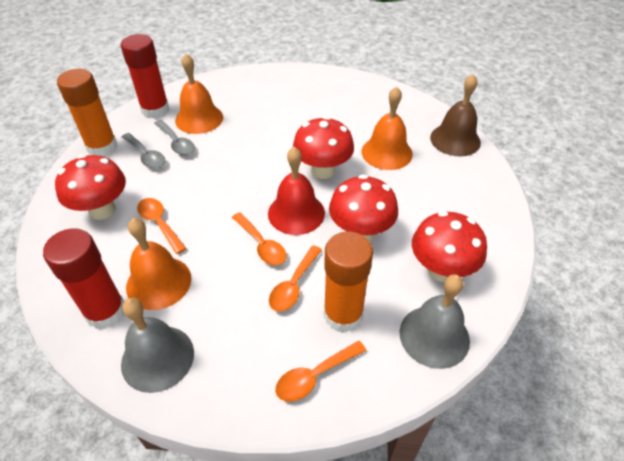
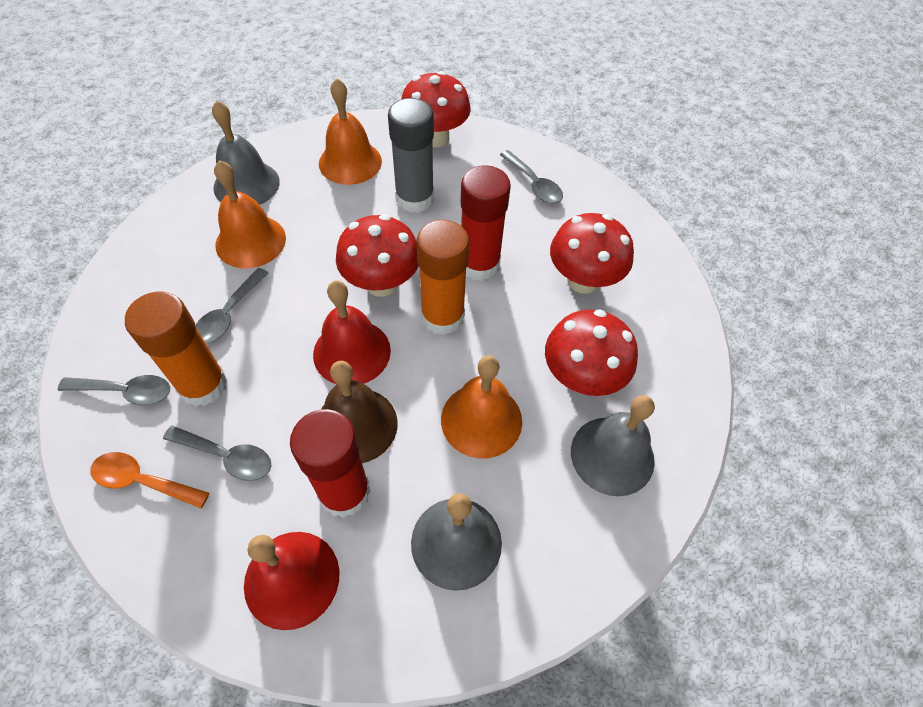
grey bell: 2 -> 3
grey glue stick: 0 -> 1
grey spoon: 2 -> 4
orange spoon: 4 -> 1
red bell: 1 -> 2

